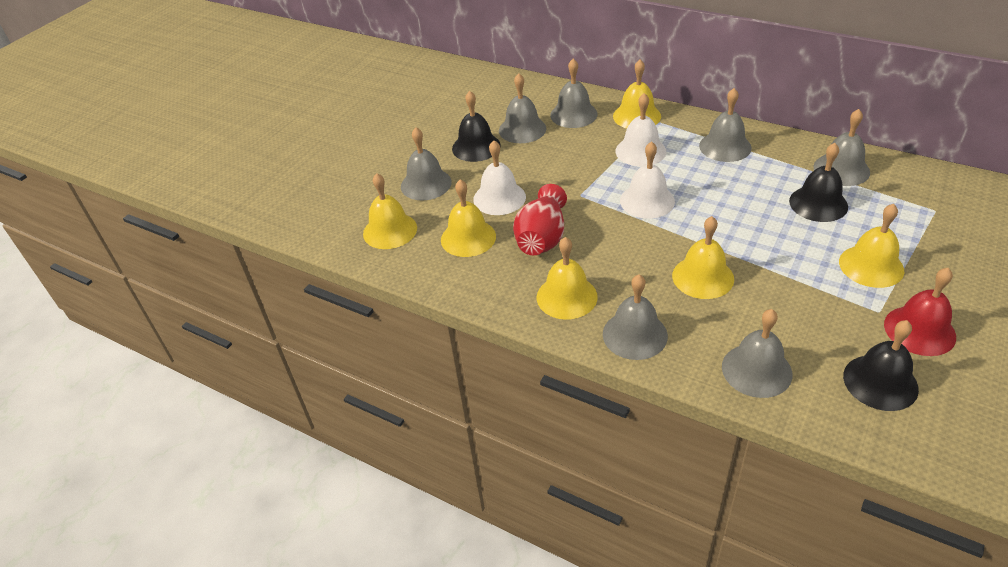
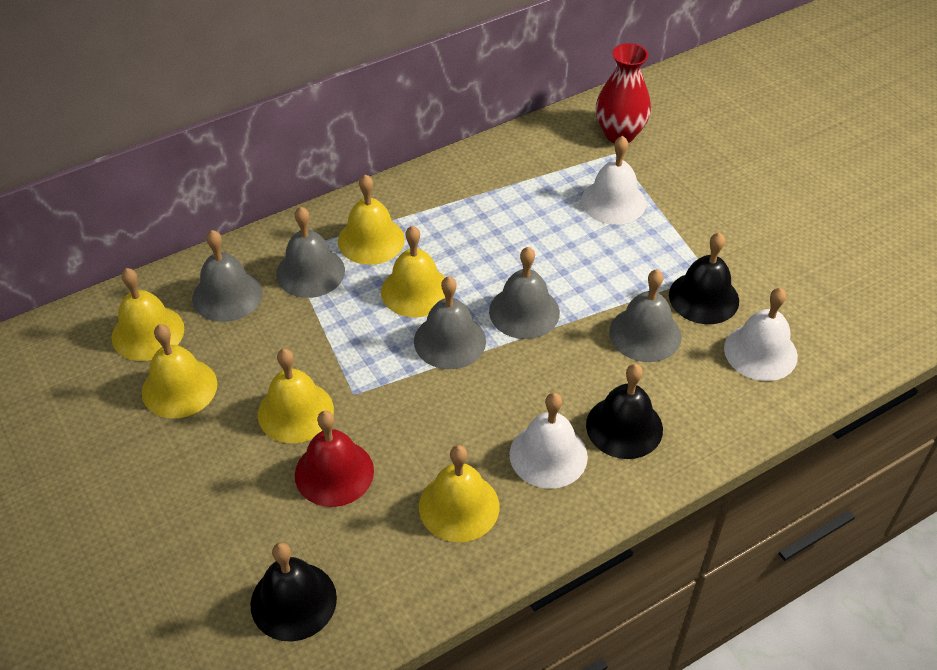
grey bell: 7 -> 5

